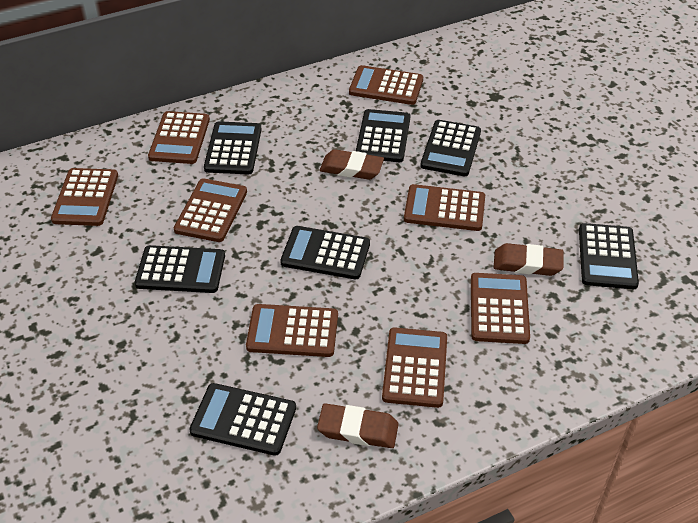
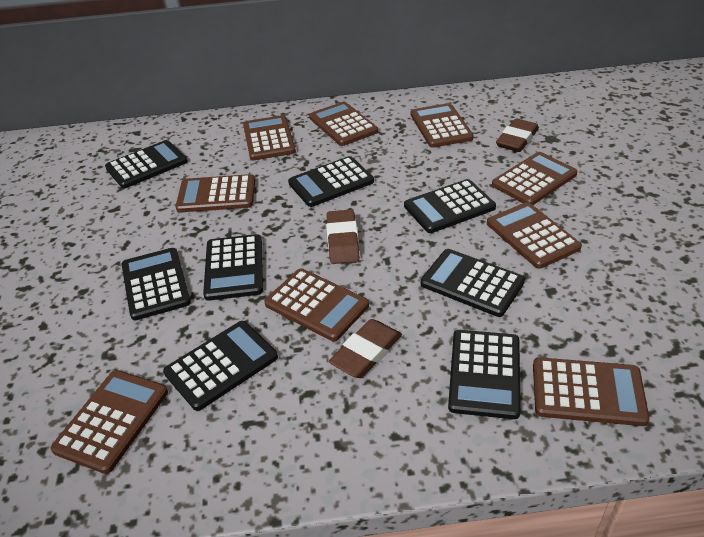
black calculator: 7 -> 8
brown calculator: 8 -> 9

